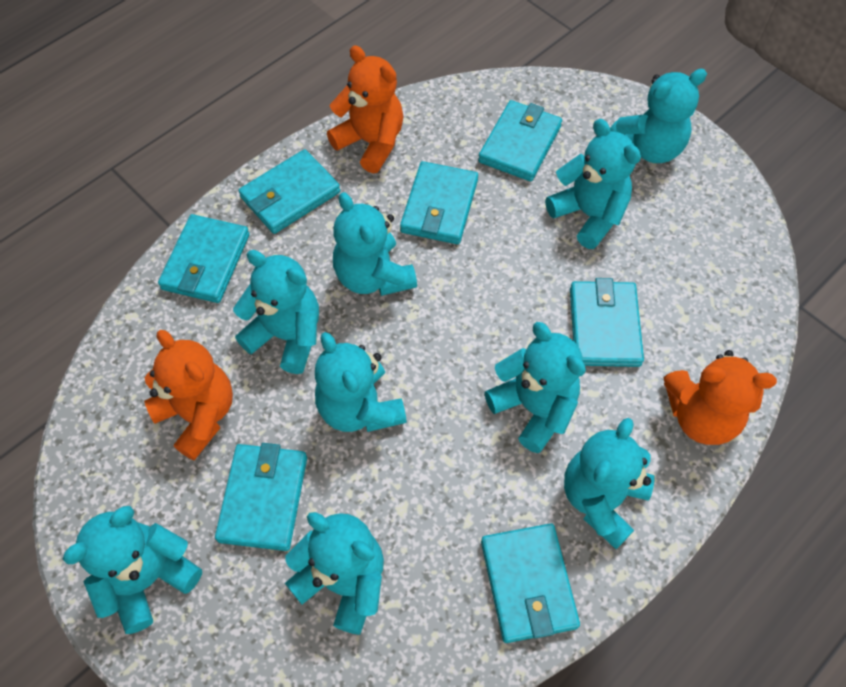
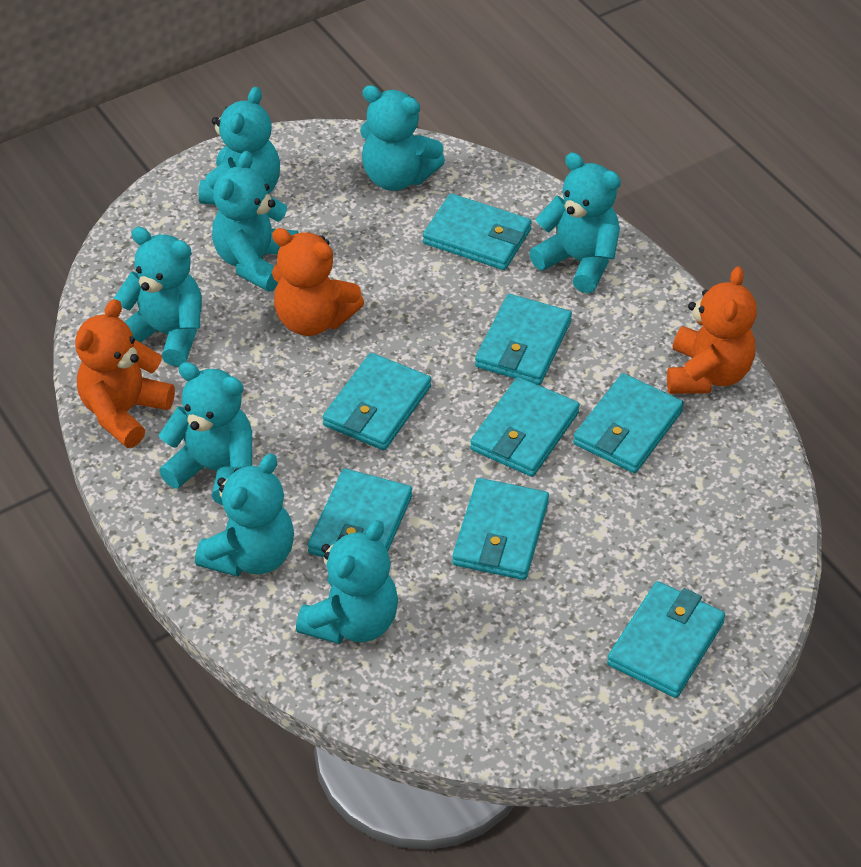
turquoise teddy bear: 9 -> 8
turquoise wallet: 7 -> 8

